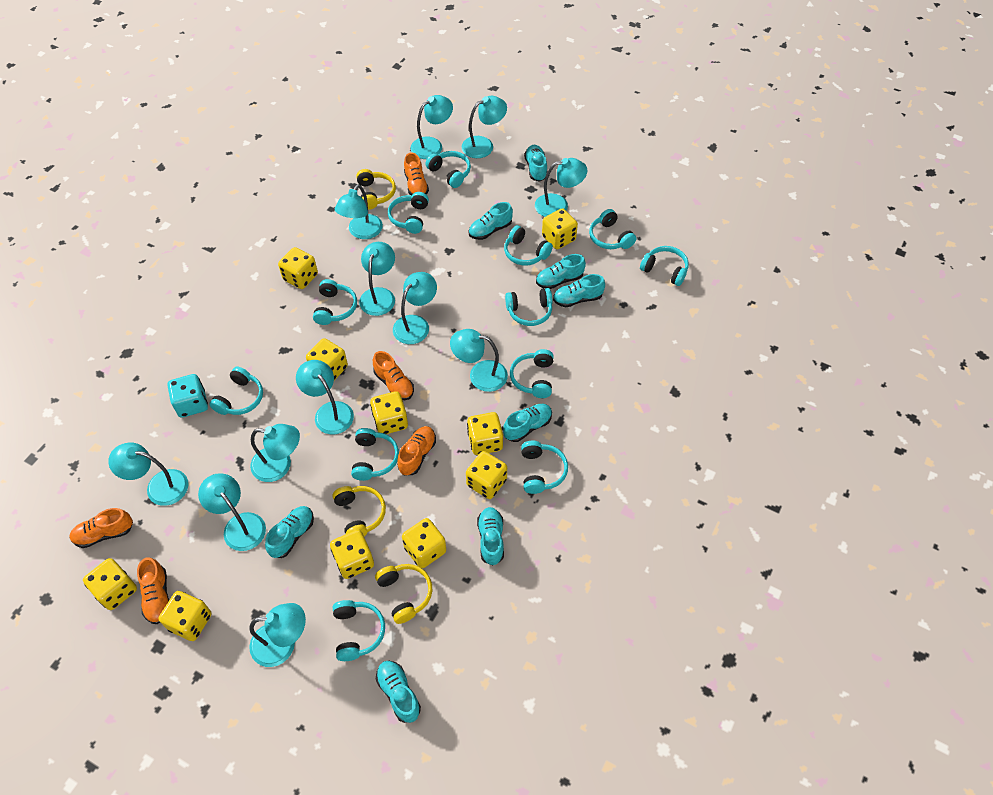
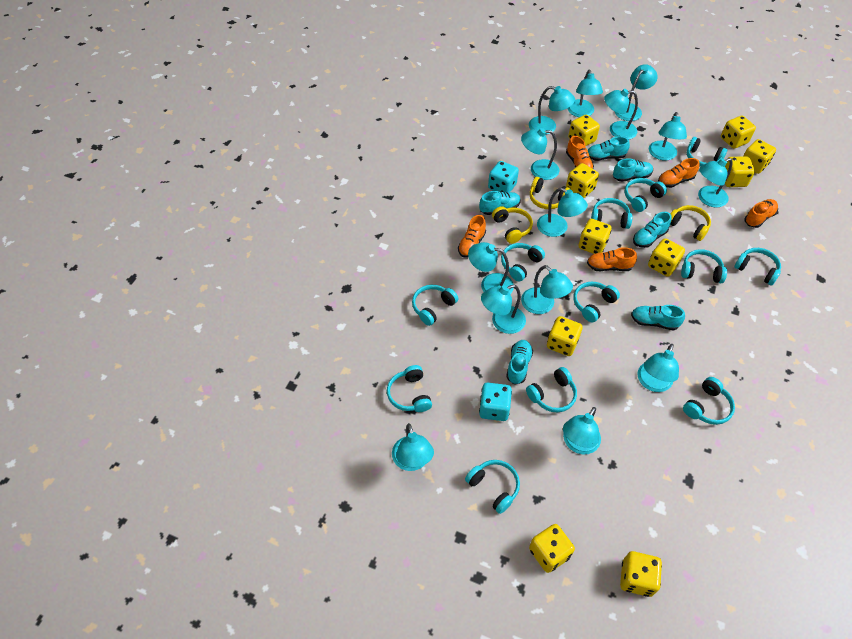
turquoise dice: 1 -> 2
turquoise lamp: 12 -> 14
turquoise shoe: 8 -> 6

